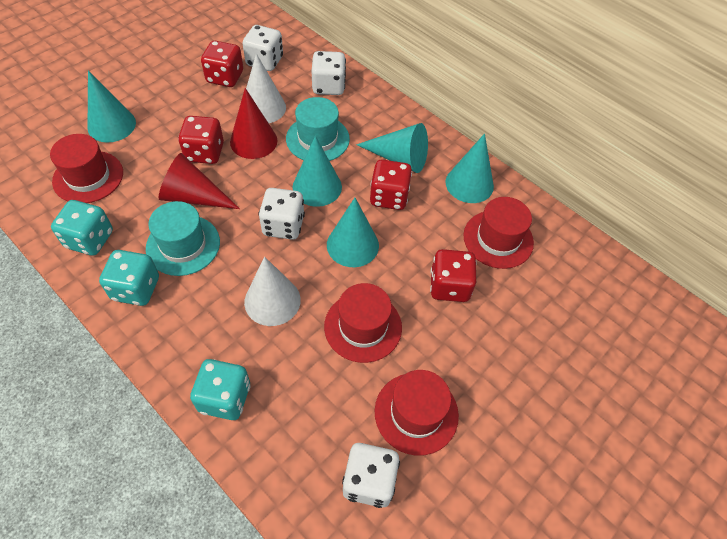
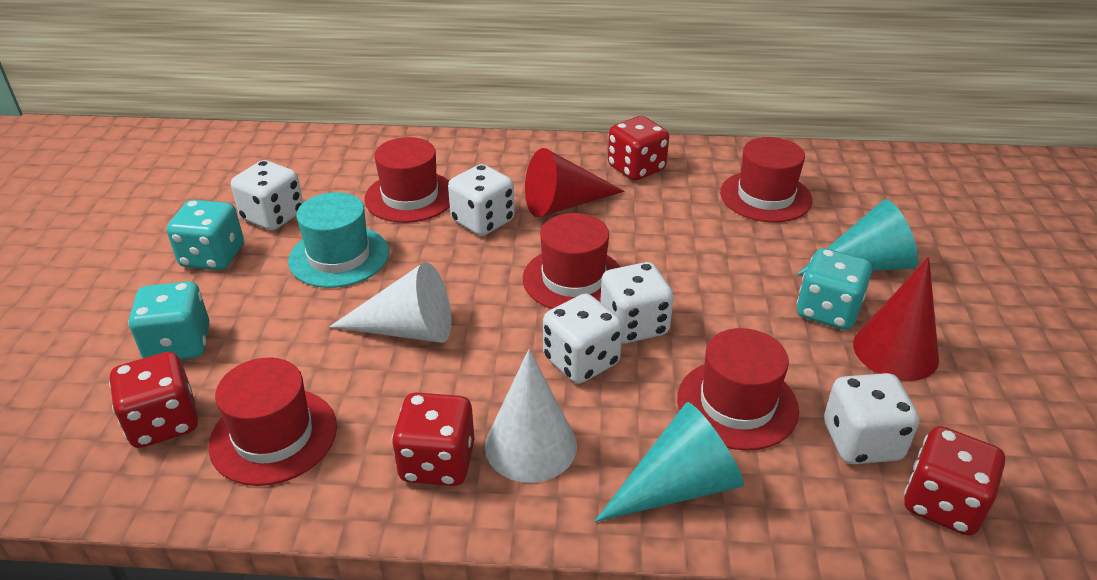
red hat: 4 -> 5
turquoise cone: 5 -> 2
turquoise hat: 2 -> 1
white dice: 4 -> 5

